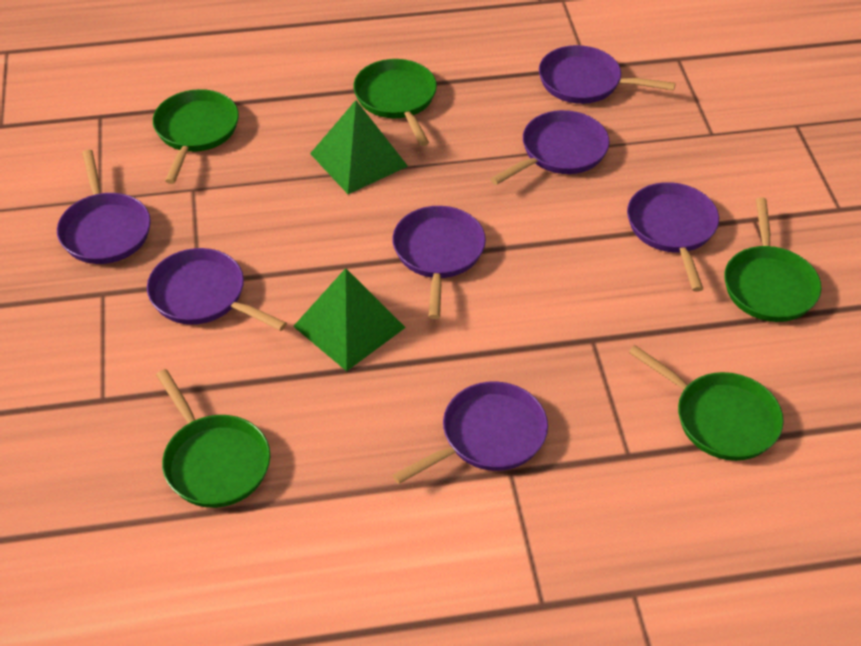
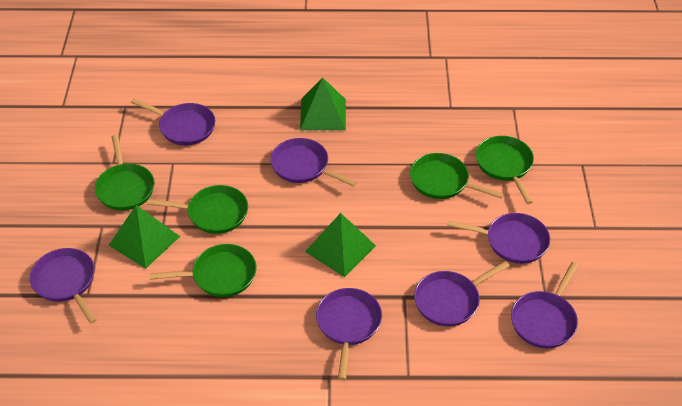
green pyramid: 2 -> 3

